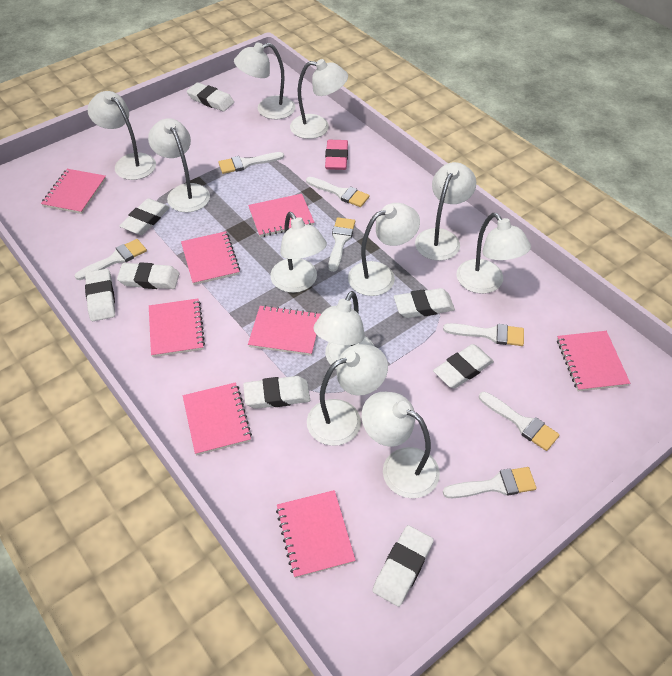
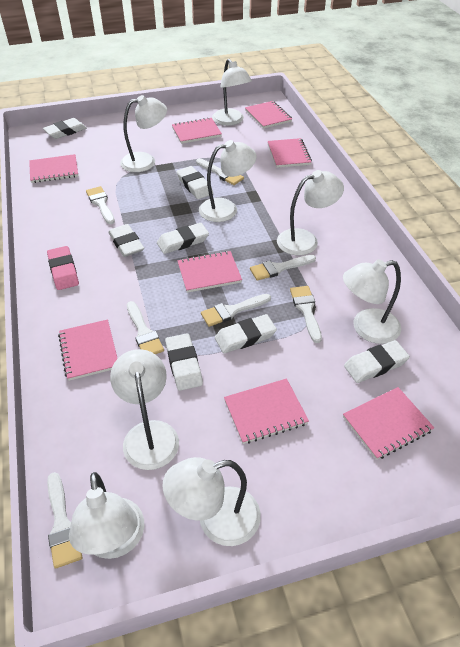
white eraser: 8 -> 7
white lamp: 11 -> 8

